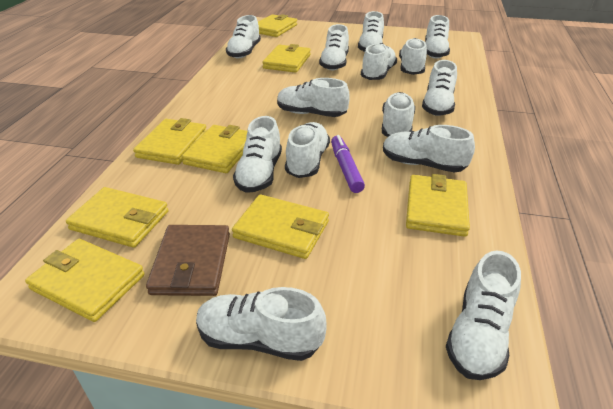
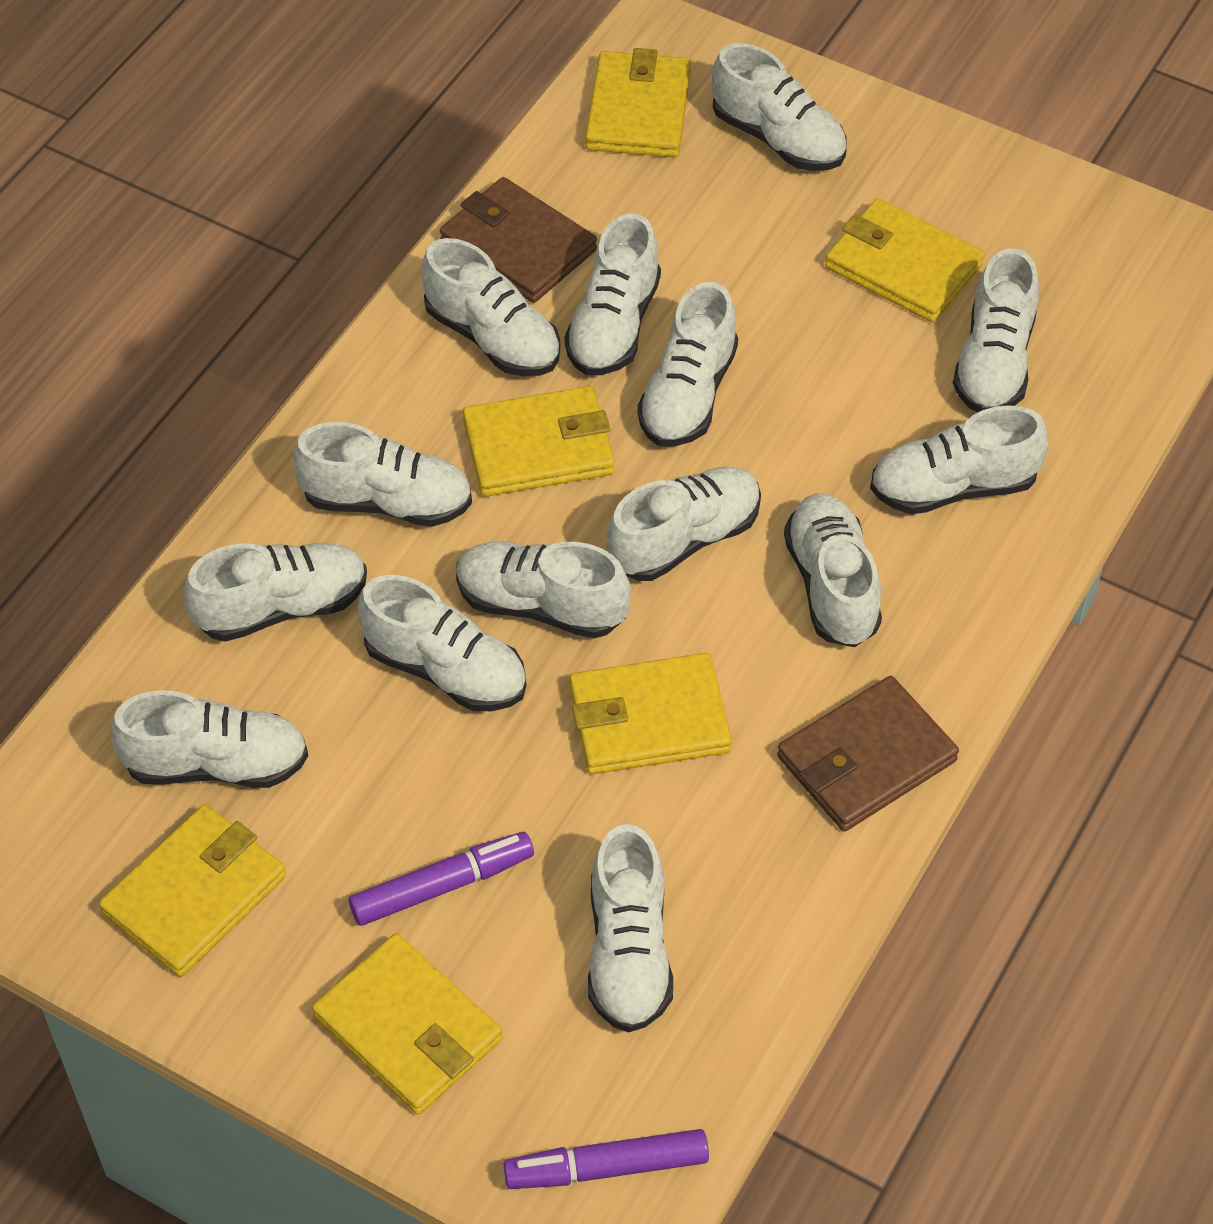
brown wallet: 1 -> 2
purple marker: 1 -> 2
yellow wallet: 8 -> 6

